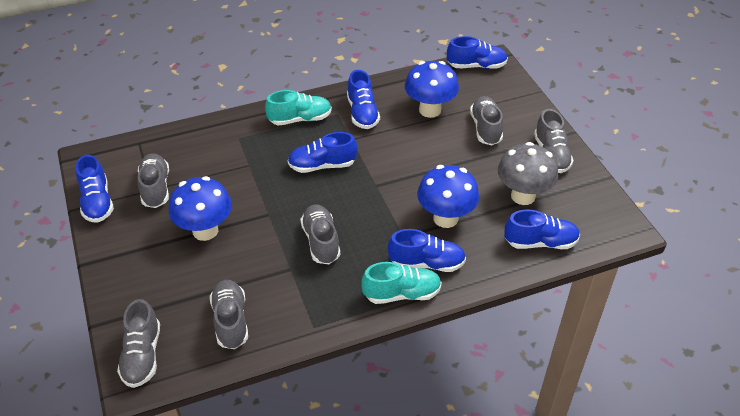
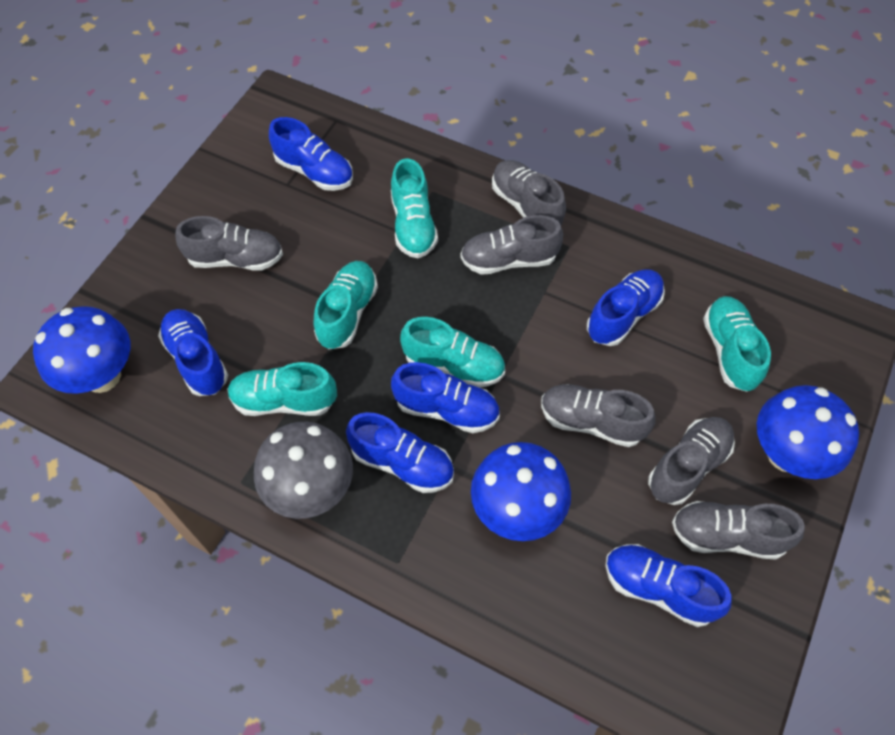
turquoise shoe: 2 -> 5

